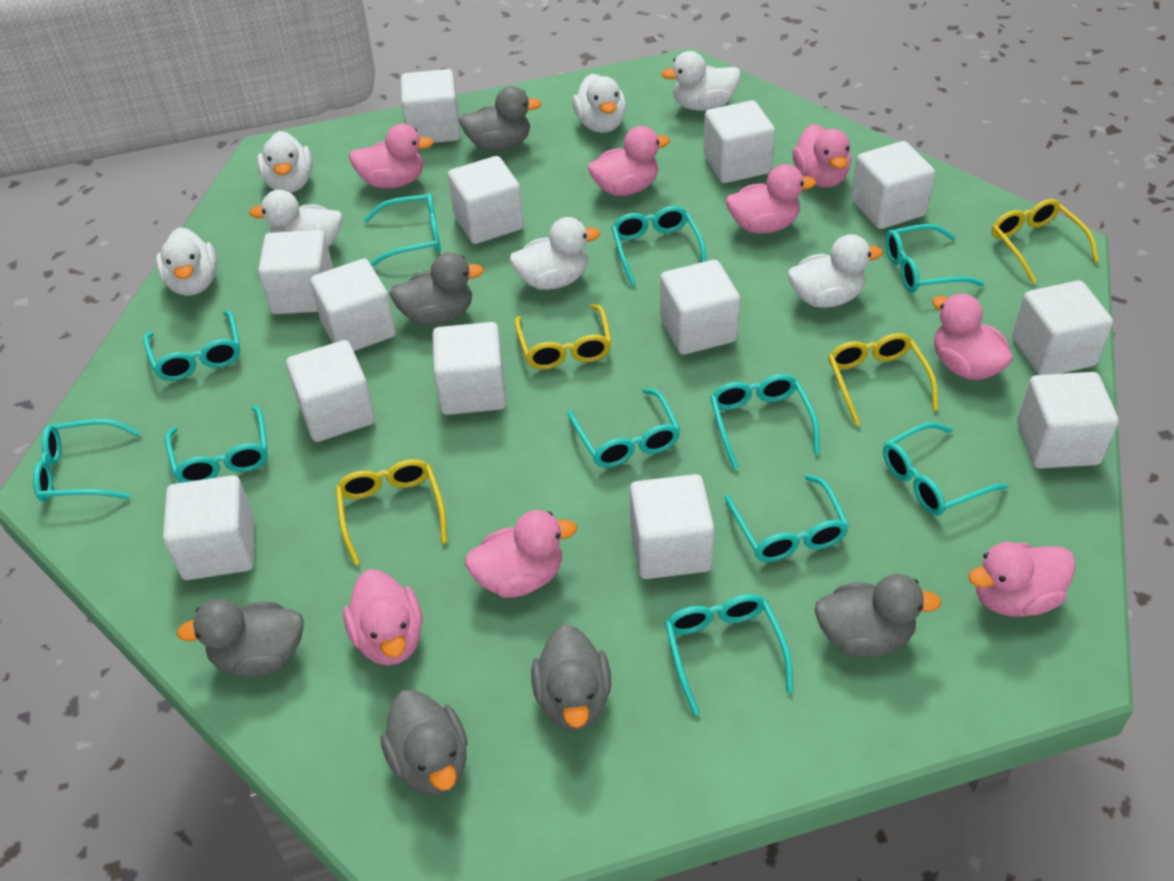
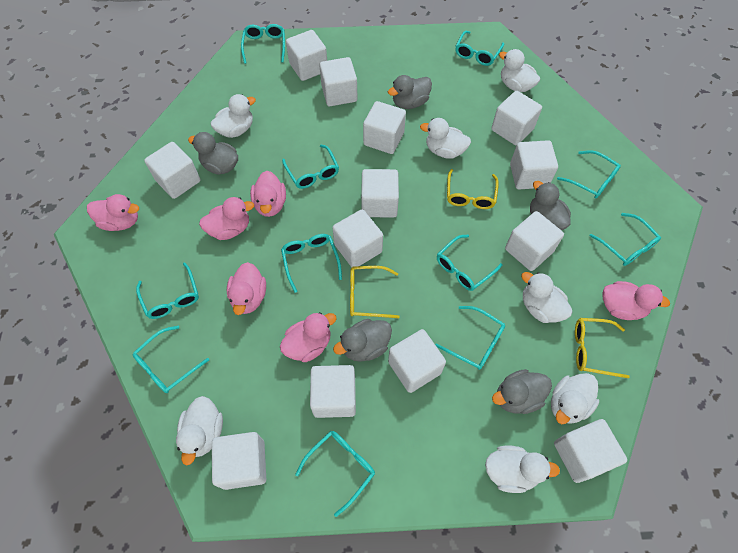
grey duck: 6 -> 5
pink duck: 8 -> 6
yellow glasses: 4 -> 3

